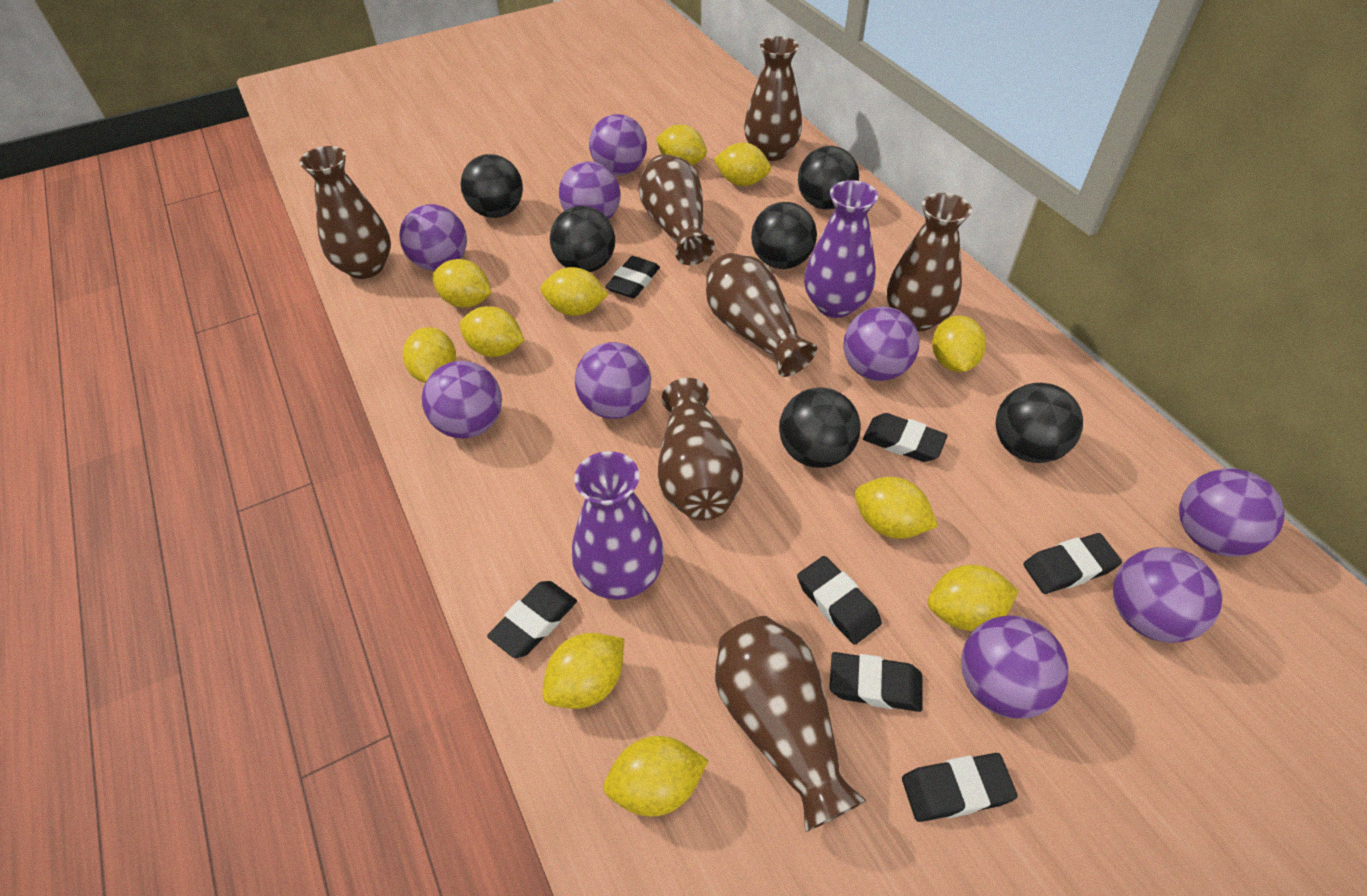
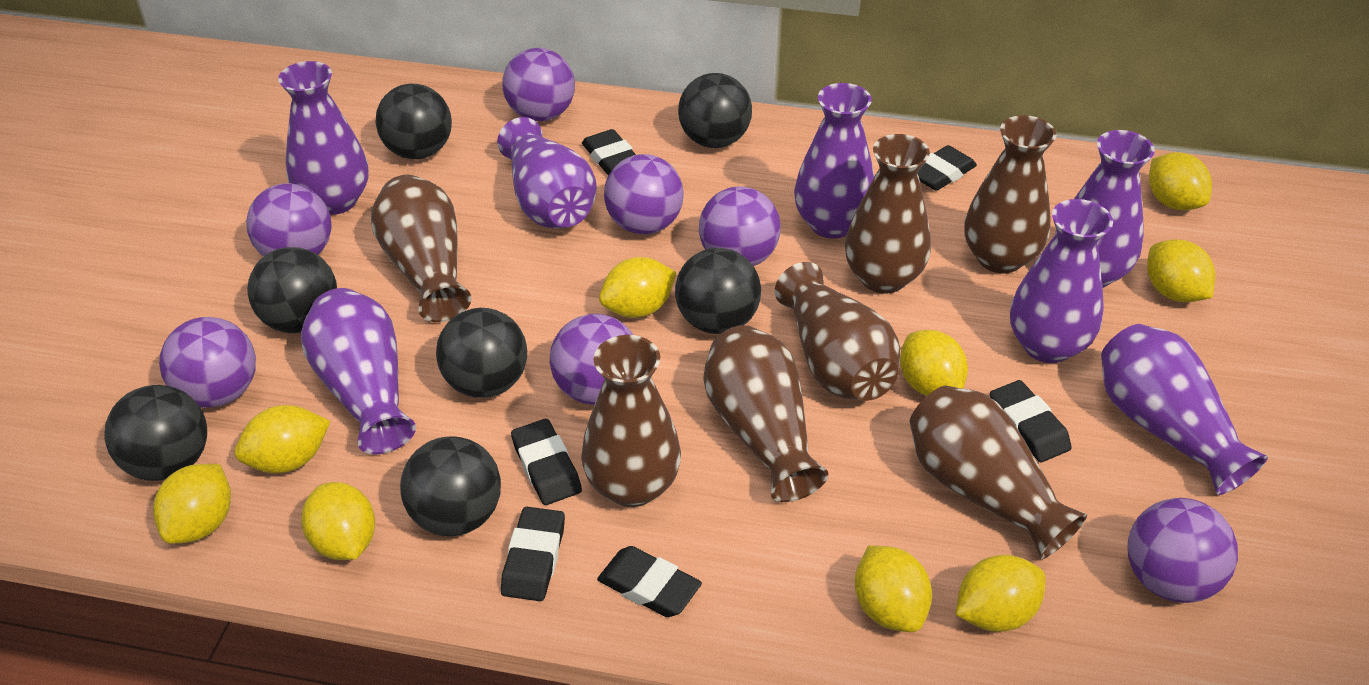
black ball: 6 -> 7
black eraser: 7 -> 6
purple ball: 9 -> 7
purple vase: 2 -> 7
yellow lemon: 11 -> 9

